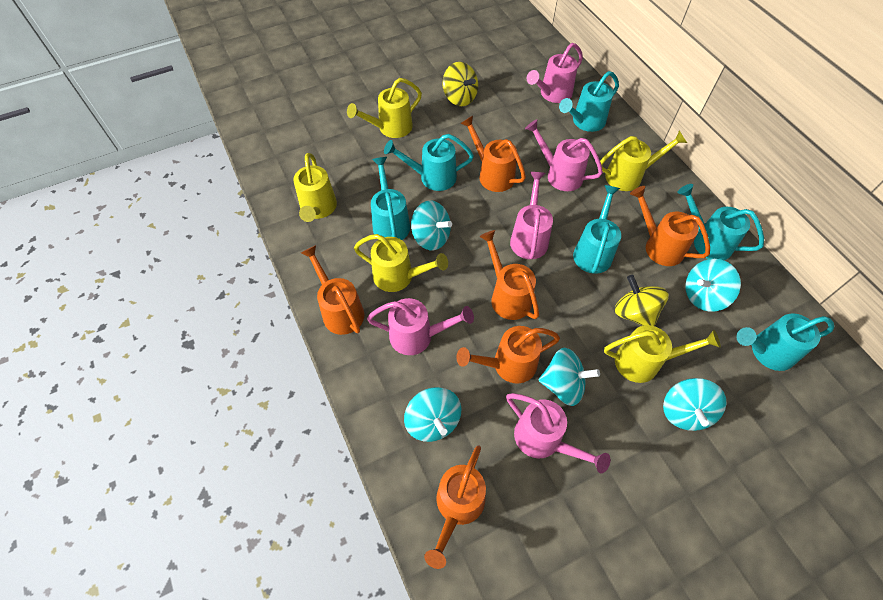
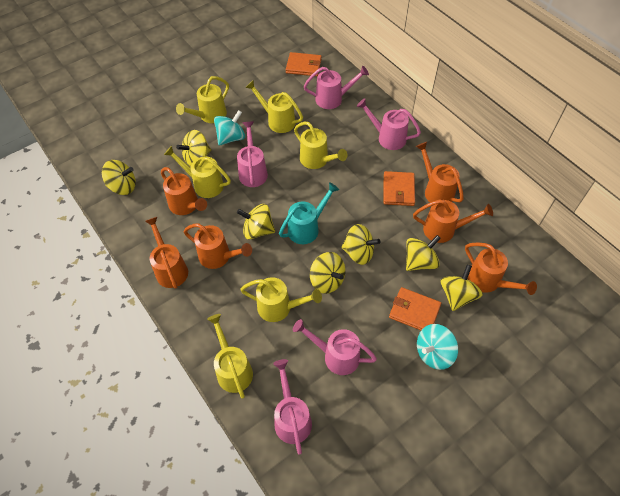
orange wallet: 0 -> 3
turquoise spinning top: 5 -> 2
turquoise watering can: 6 -> 1
yellow spinning top: 2 -> 7
yellow watering can: 5 -> 6

